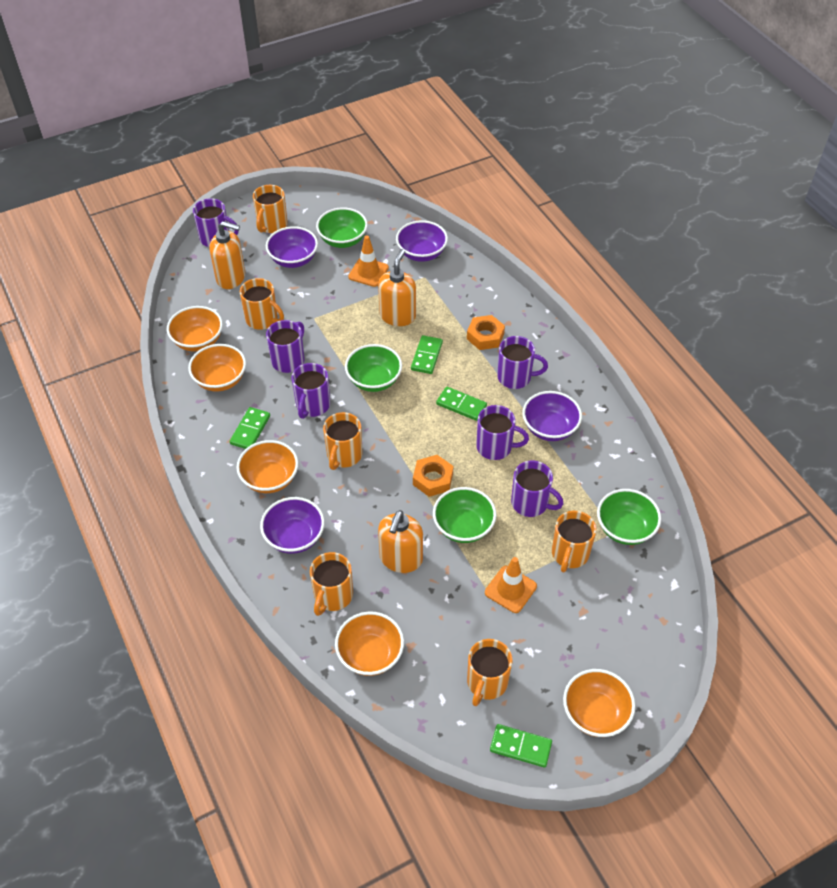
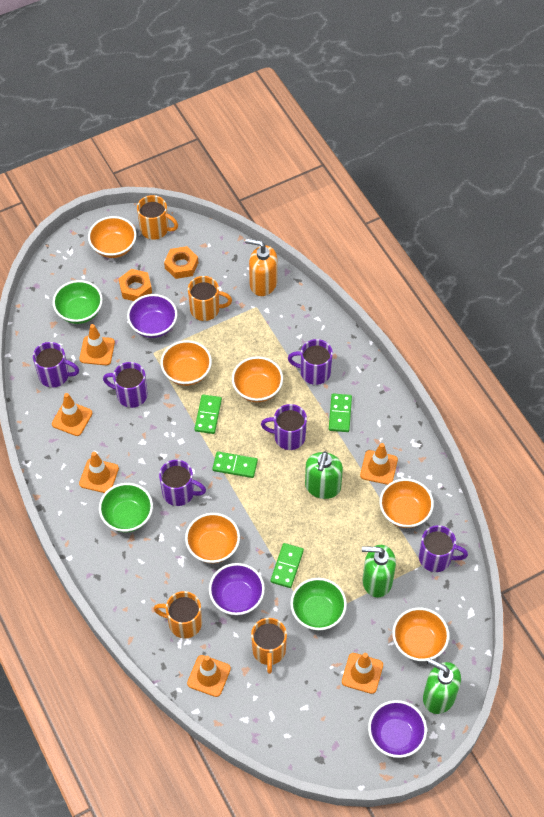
green bowl: 4 -> 3
green soap dispenser: 0 -> 3
orange bowl: 5 -> 6
orange mug: 6 -> 4
orange soap dispenser: 3 -> 1
orange traffic cone: 2 -> 6
purple bowl: 4 -> 3

